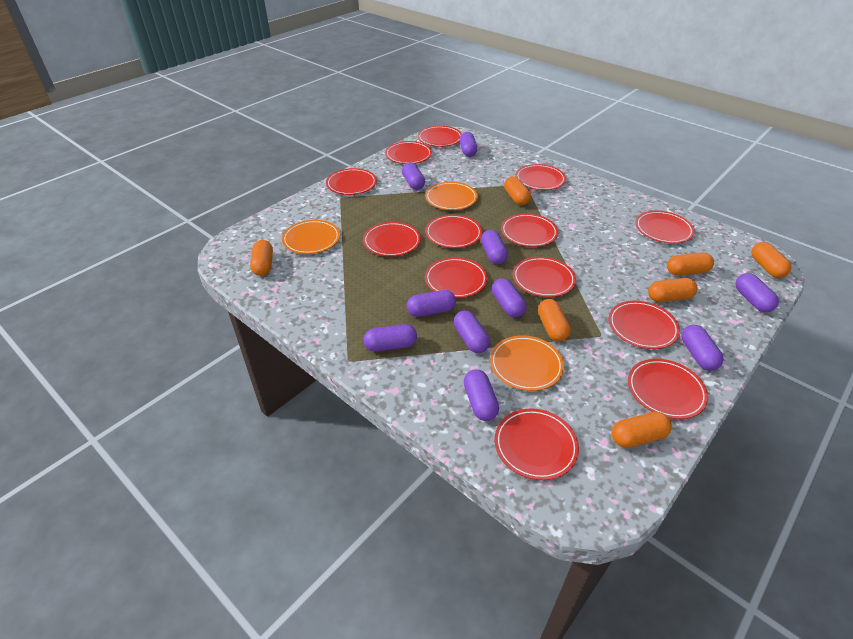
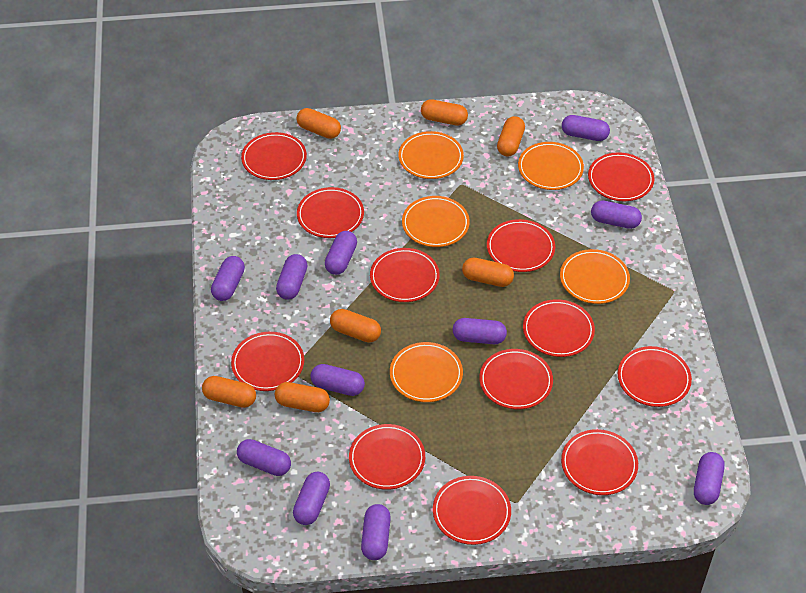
orange plate: 3 -> 5
purple capsule: 10 -> 11
red plate: 13 -> 12

